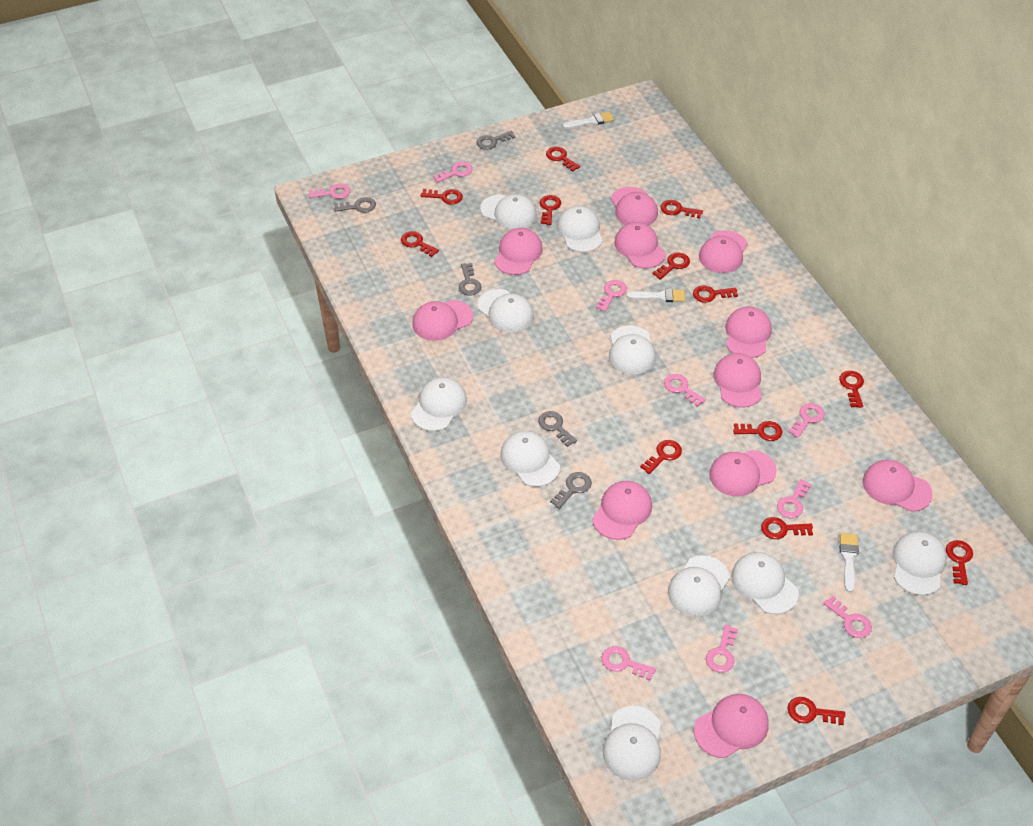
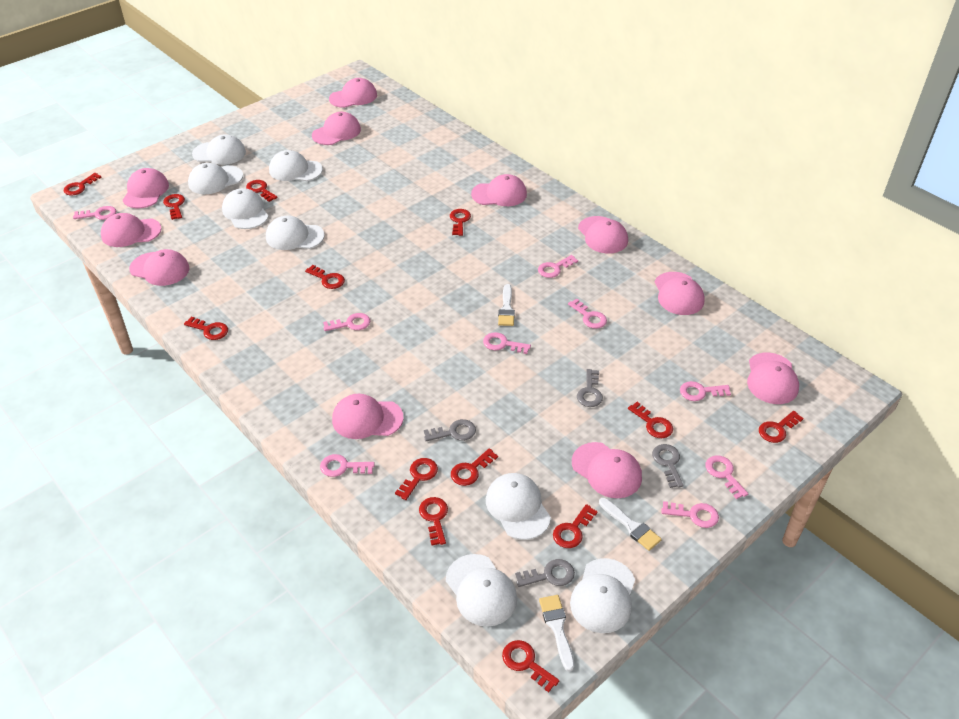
grey key: 5 -> 4
white cap: 10 -> 8

